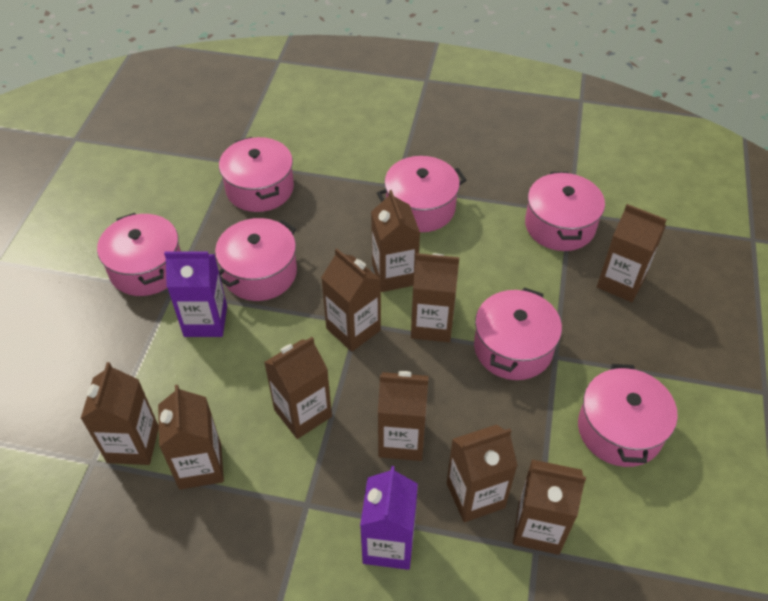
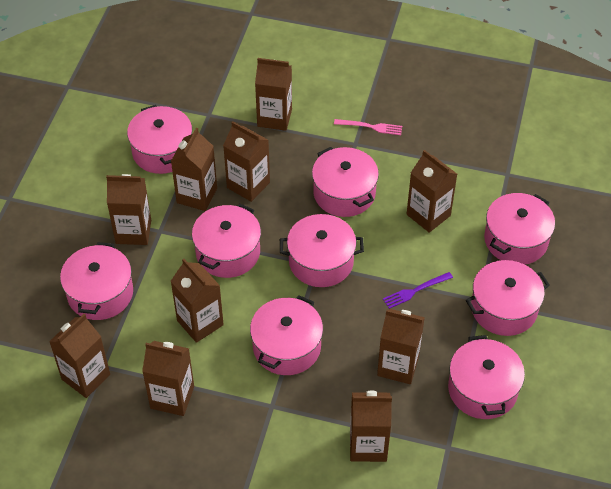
pink fork: 0 -> 1
pink pot: 7 -> 9
purple carton: 2 -> 0
purple fork: 0 -> 1

